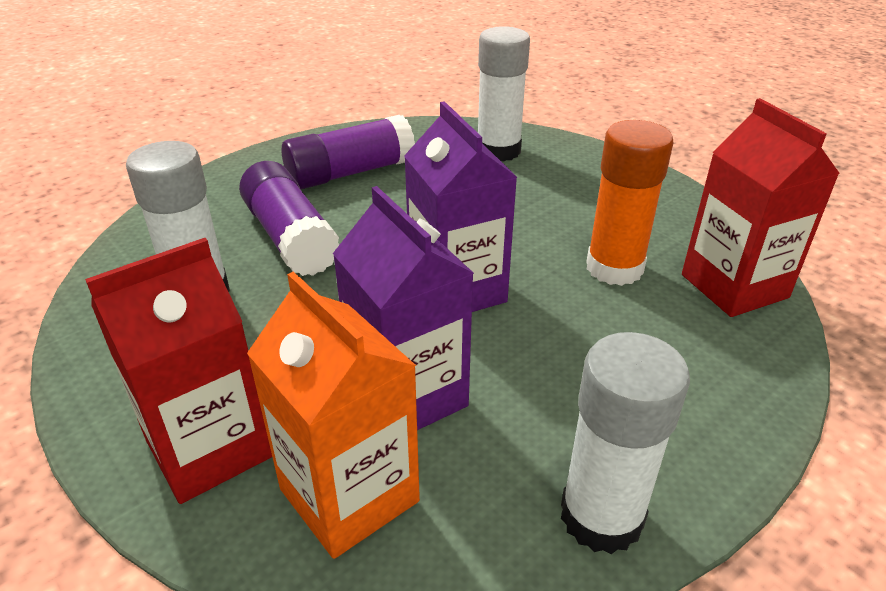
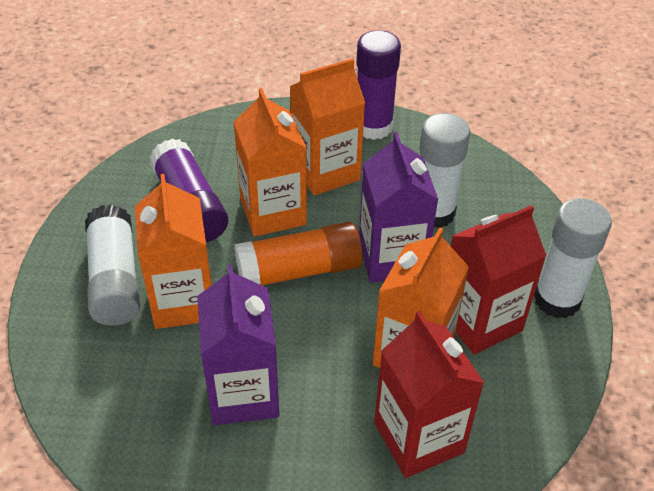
orange carton: 1 -> 4

